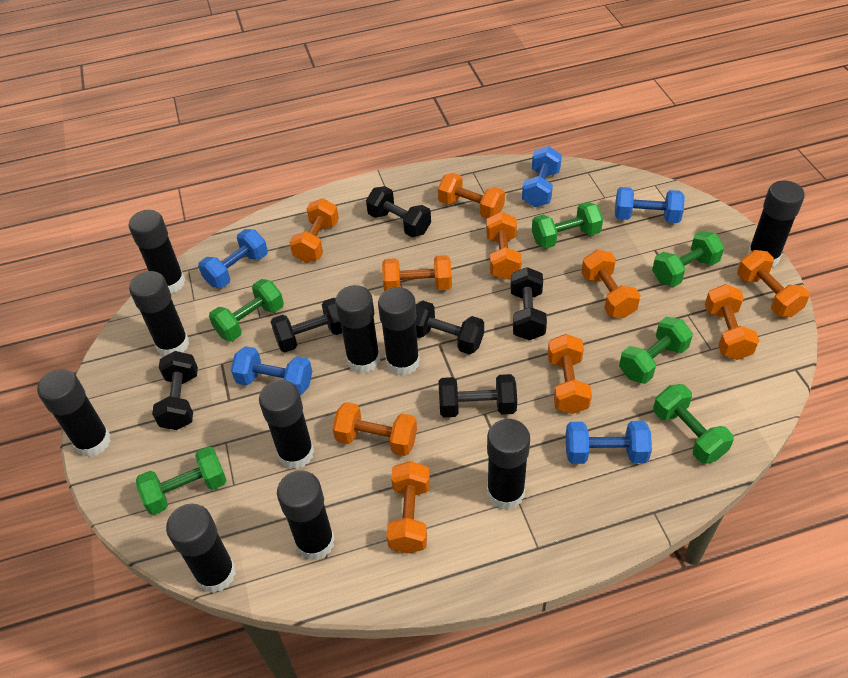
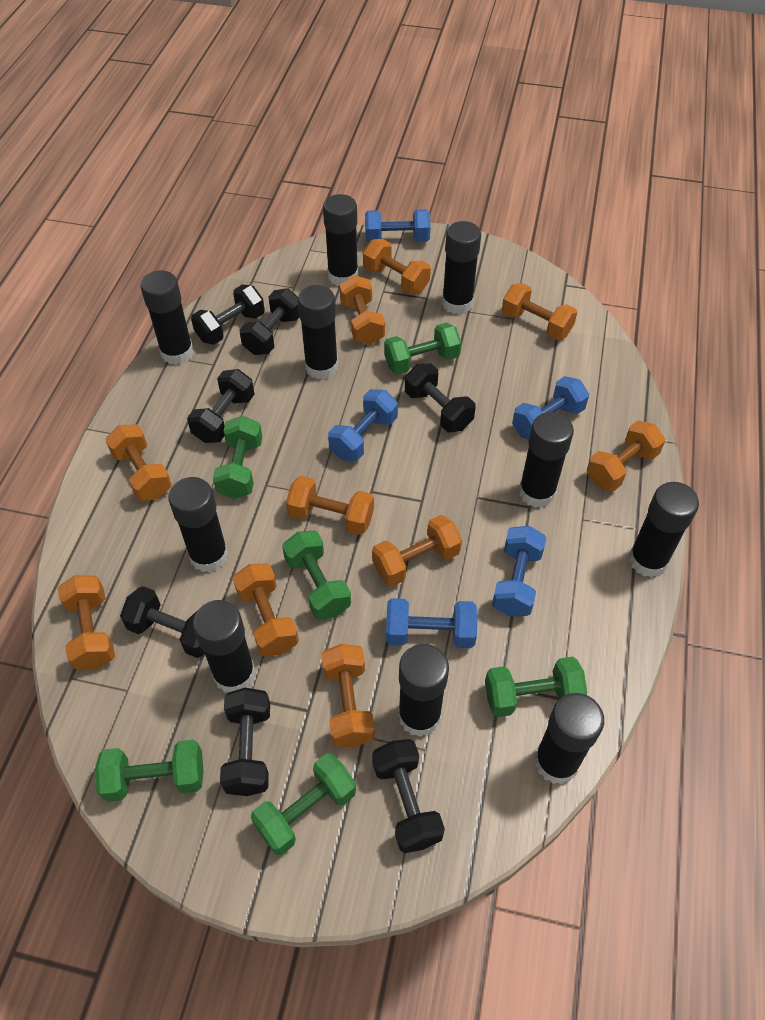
black dumbbell: 6 -> 7

